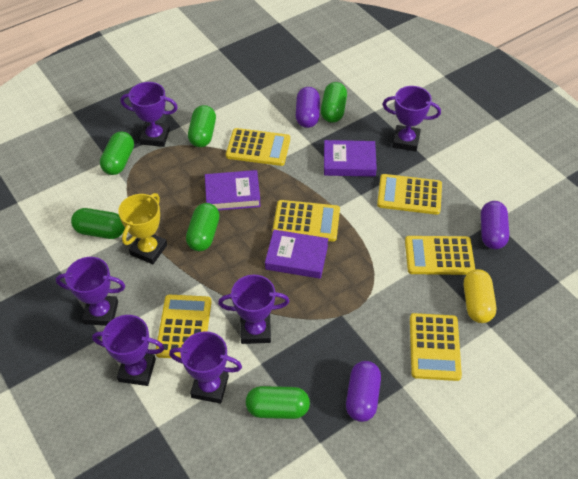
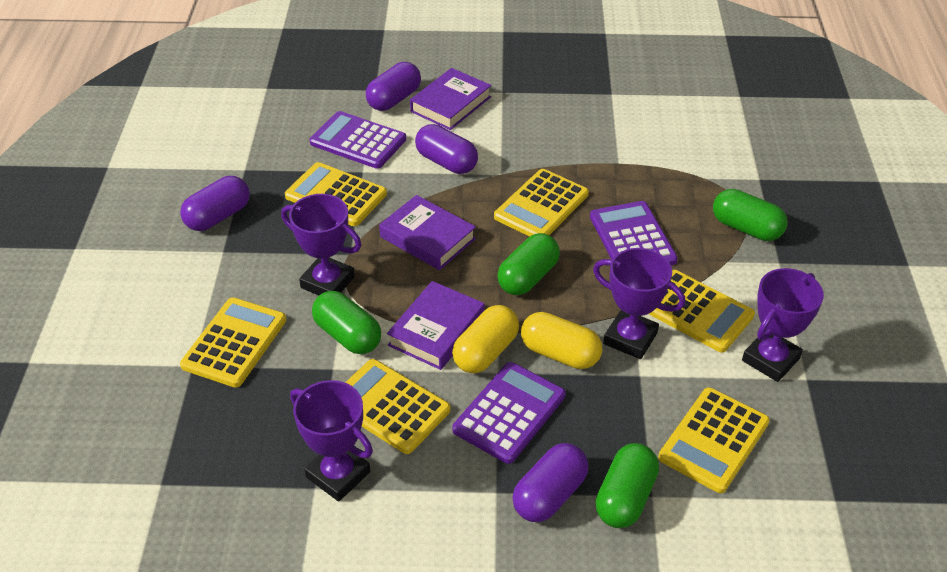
green capsule: 6 -> 4
purple calculator: 0 -> 3
purple capsule: 3 -> 4
purple trophy: 6 -> 4
yellow capsule: 1 -> 2
yellow trophy: 1 -> 0

